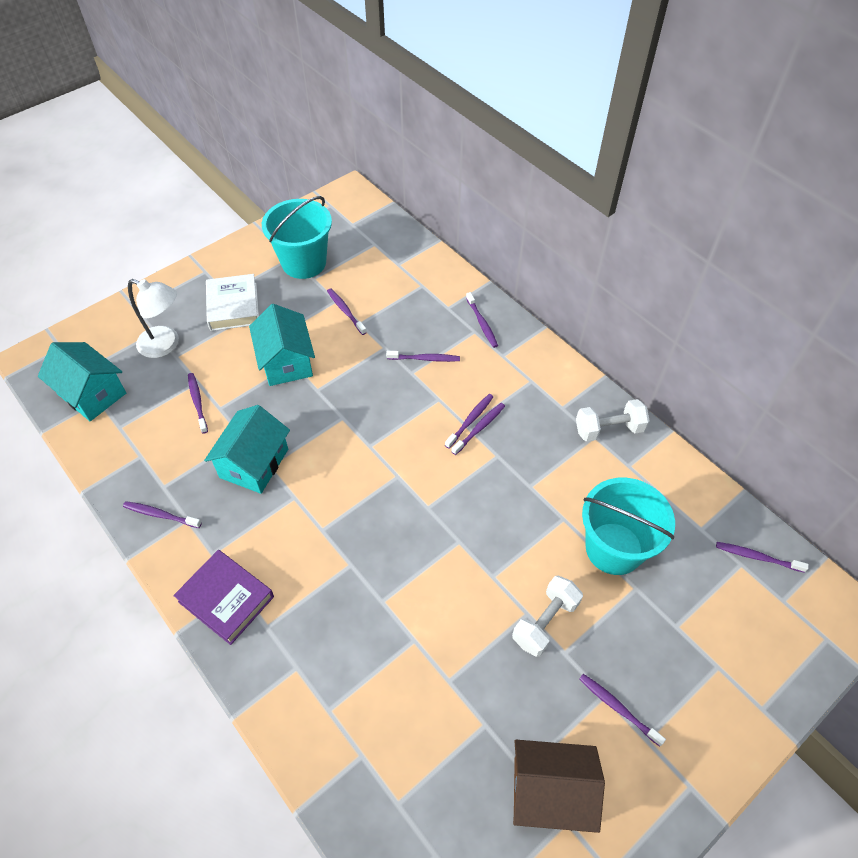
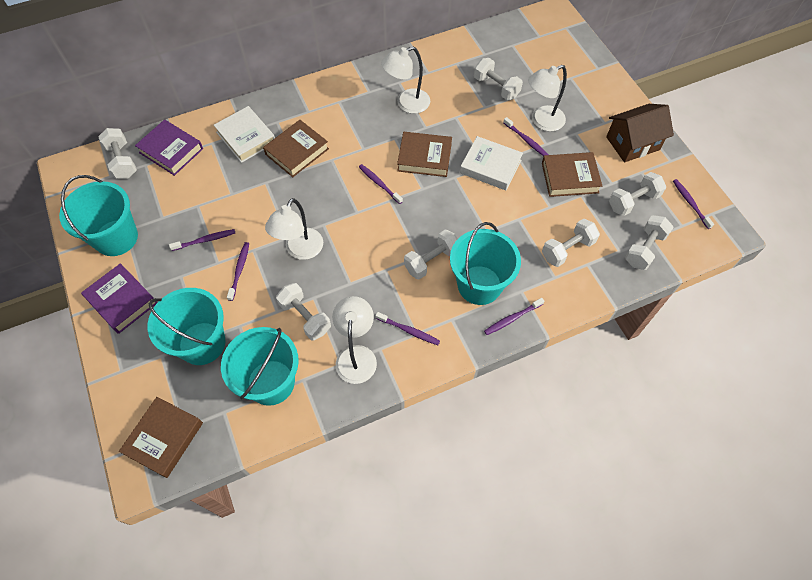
brown book: 0 -> 4
purple book: 1 -> 2
purple toothbrush: 9 -> 7
turquoise bucket: 2 -> 4
turquoise house: 3 -> 0
white book: 1 -> 2
white dumbbell: 2 -> 7
white lamp: 1 -> 4

